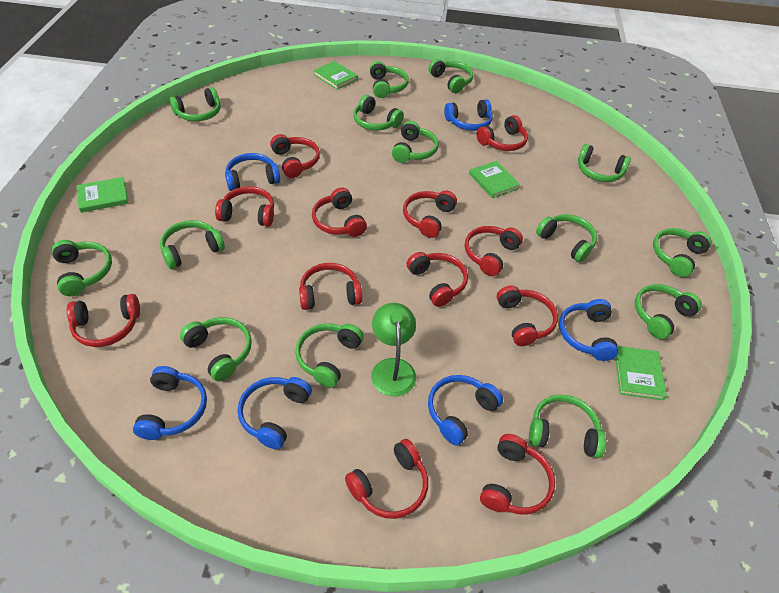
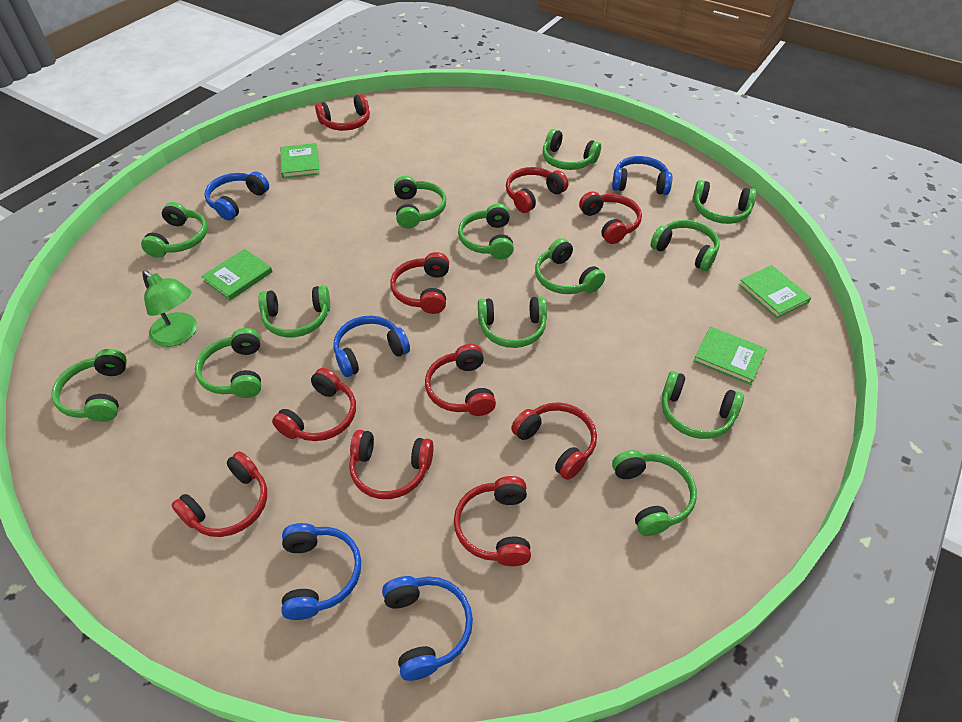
blue headphones: 6 -> 5
green headphones: 14 -> 13
red headphones: 12 -> 10

